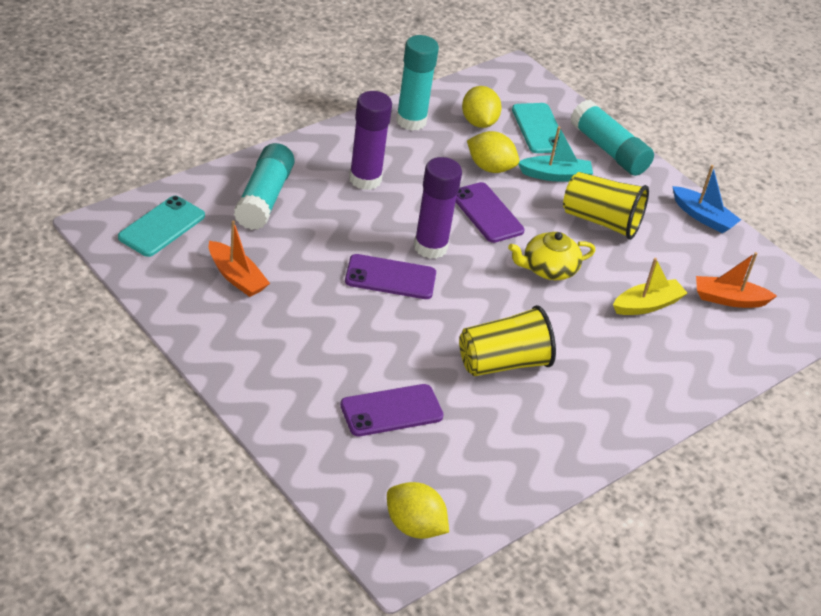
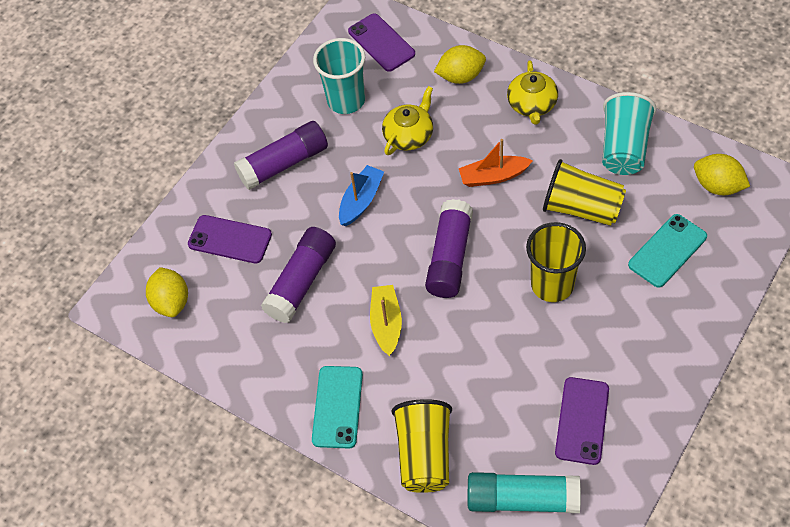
orange boat: 2 -> 1
purple glue stick: 2 -> 3
turquoise boat: 1 -> 0
turquoise cup: 0 -> 2
turquoise glue stick: 3 -> 1
yellow cup: 2 -> 3
yellow teapot: 1 -> 2

